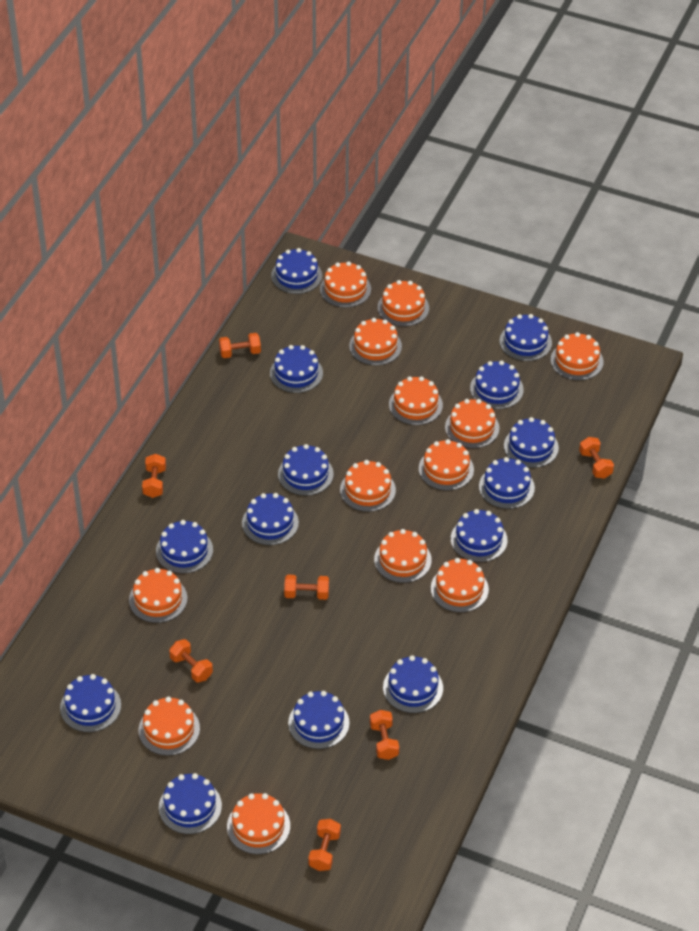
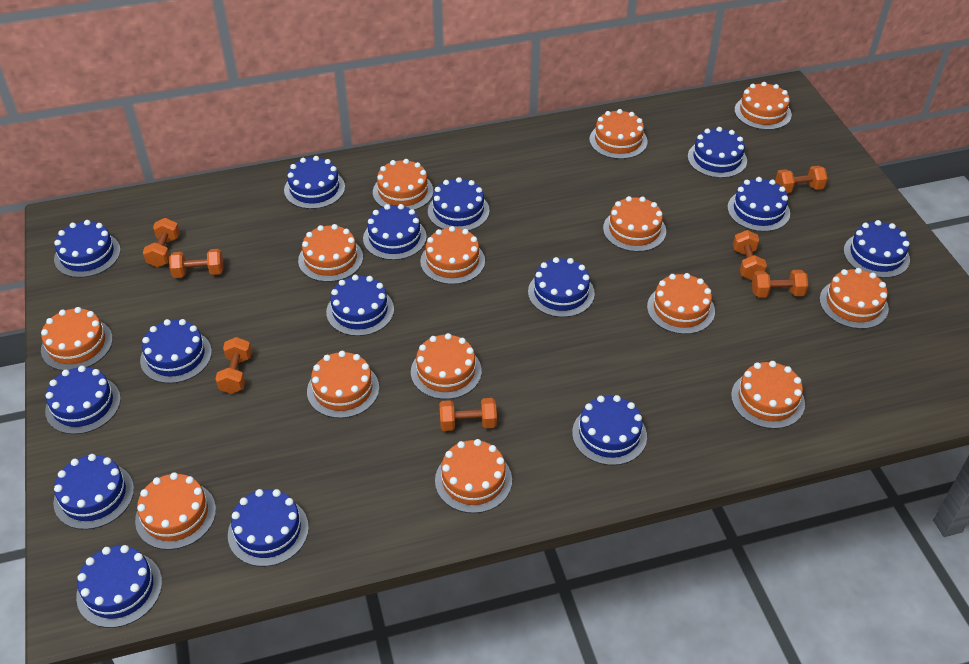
blue cake: 14 -> 15
orange cake: 13 -> 14

